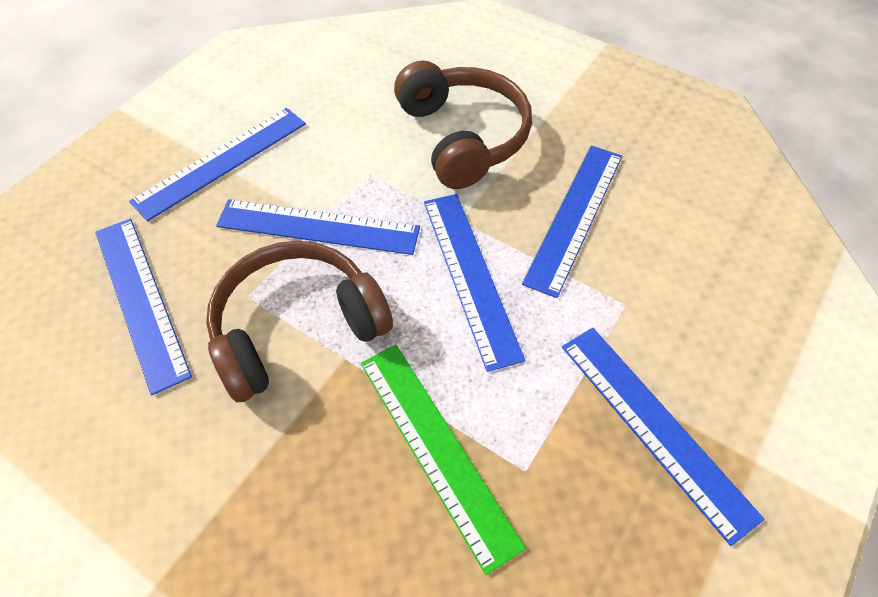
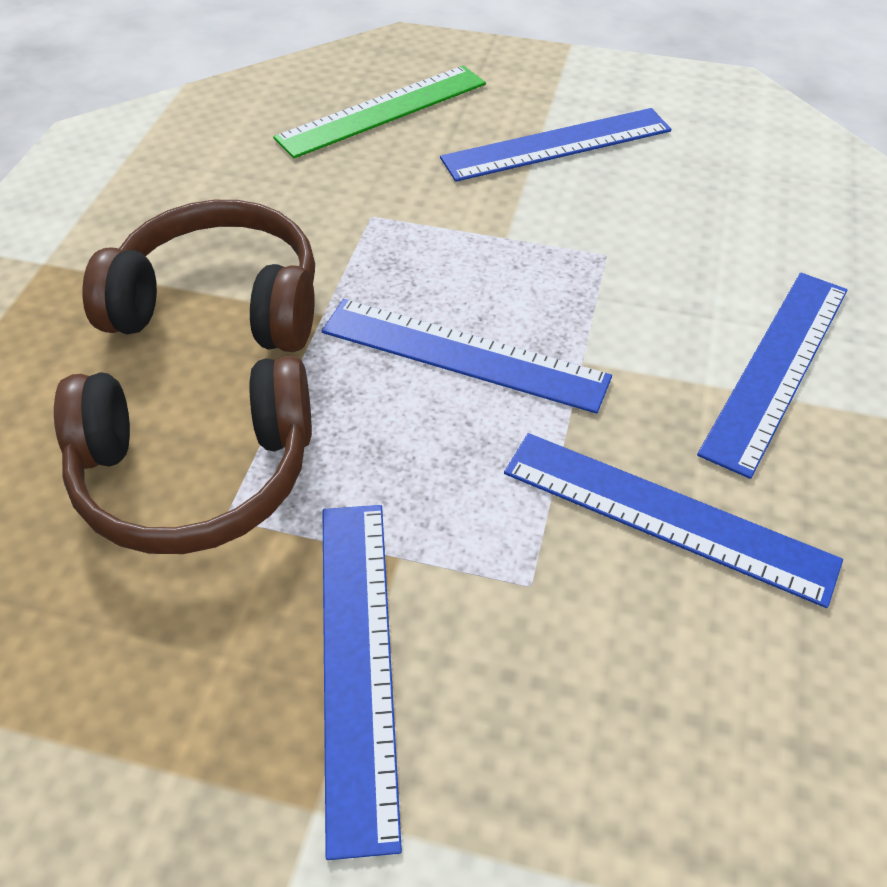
blue ruler: 6 -> 5

